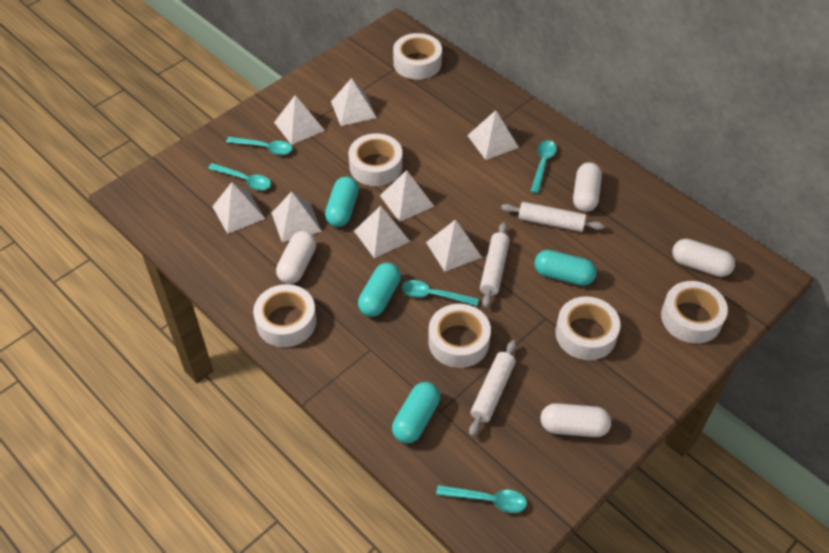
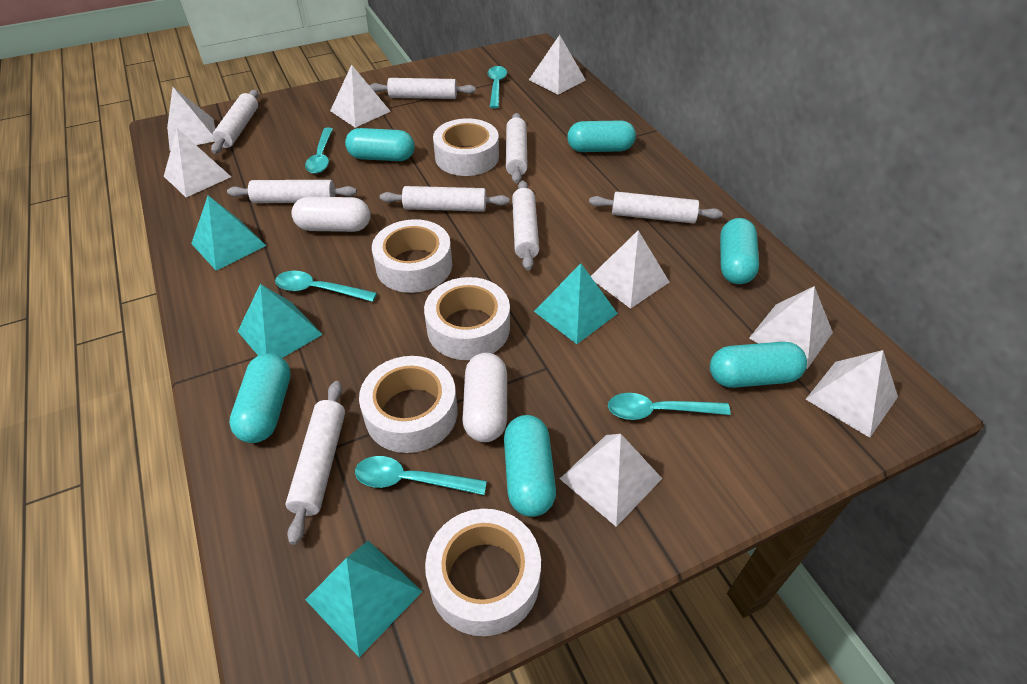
turquoise capsule: 4 -> 6
turquoise pyramid: 0 -> 4
white capsule: 4 -> 2
white rolling pin: 3 -> 8
white tape: 6 -> 5

